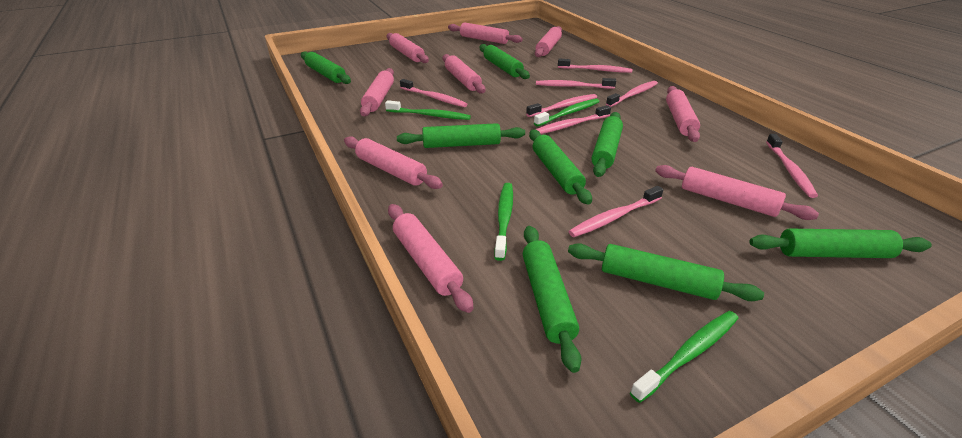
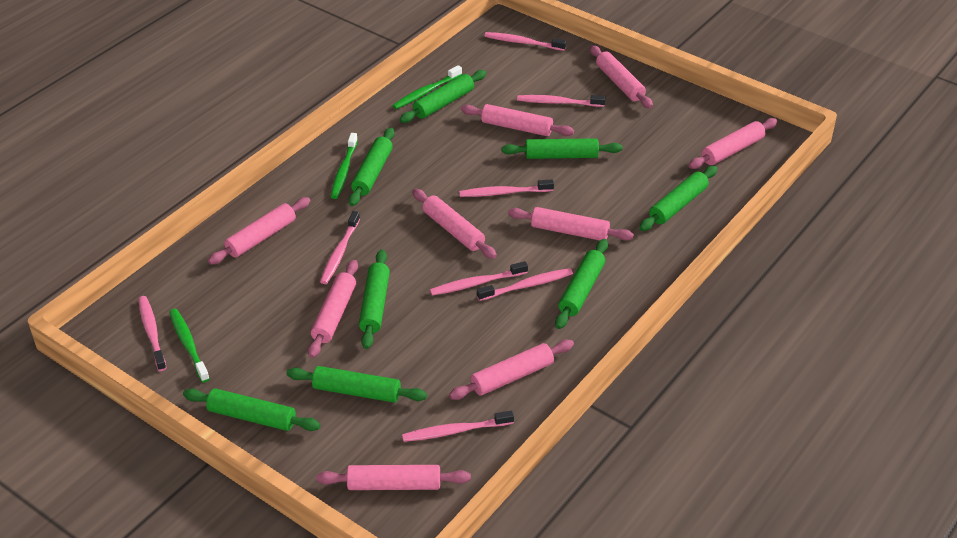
green toothbrush: 4 -> 3

